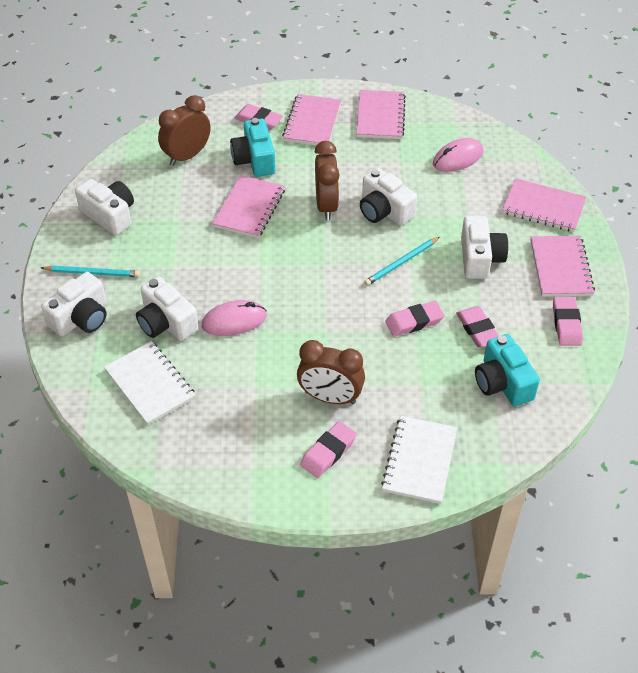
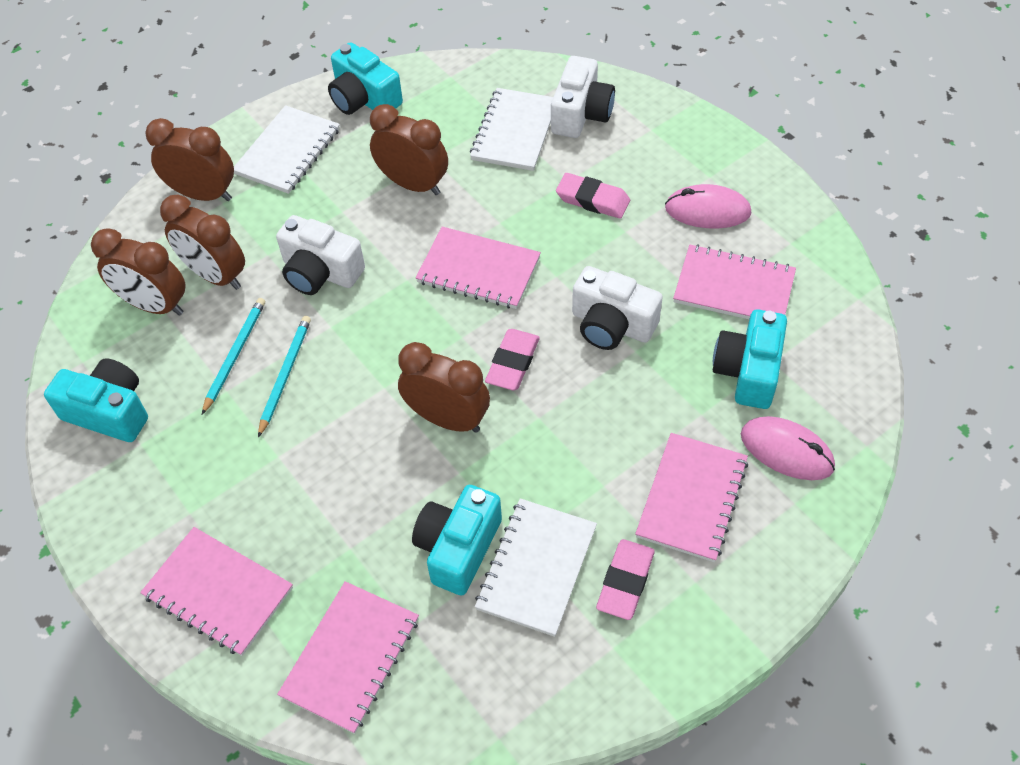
brown clock: 3 -> 5
pink eraser: 5 -> 3
turquoise camera: 2 -> 4
white camera: 5 -> 3
white notebook: 2 -> 3

